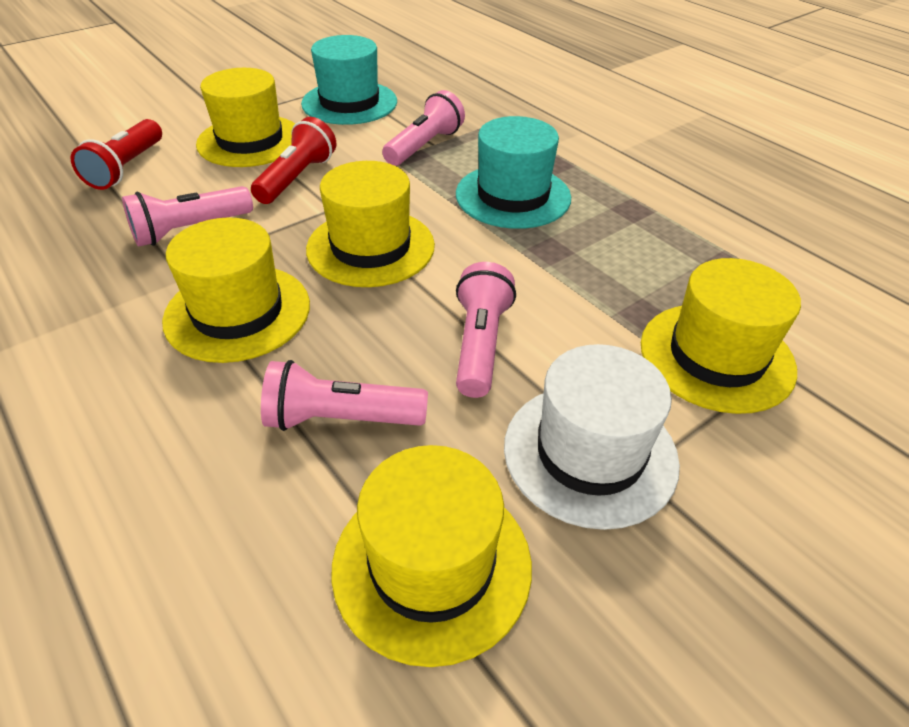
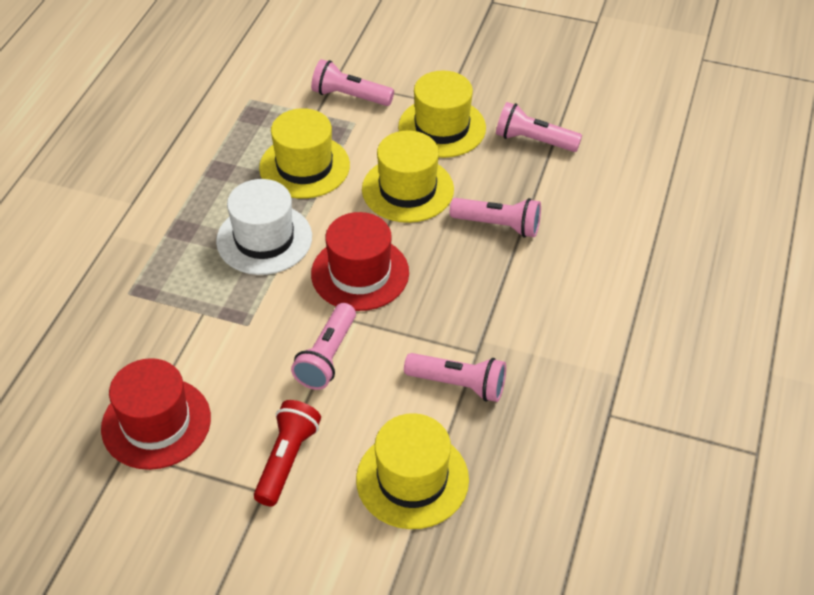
pink flashlight: 4 -> 5
red flashlight: 2 -> 1
red hat: 0 -> 2
turquoise hat: 2 -> 0
yellow hat: 5 -> 4

